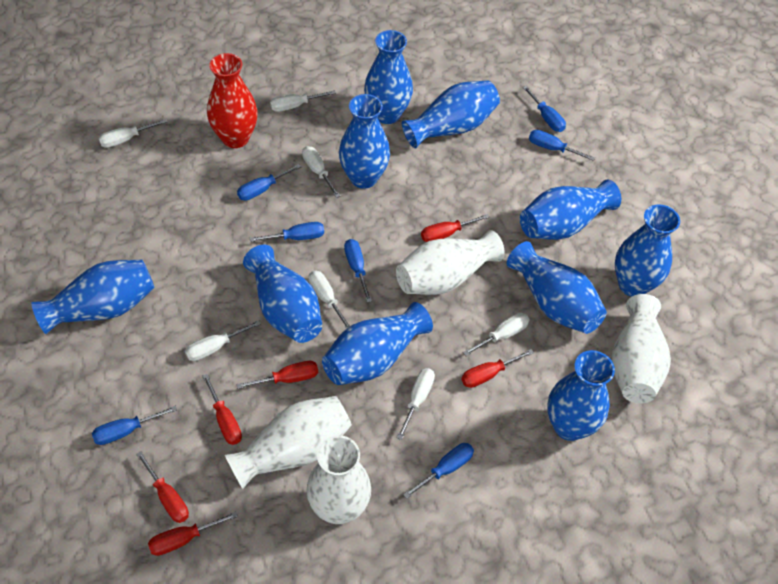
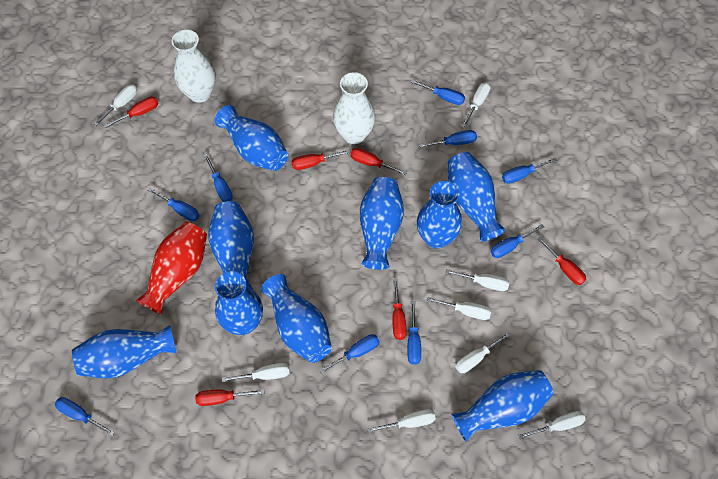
blue screwdriver: 7 -> 9
blue vase: 10 -> 9
white screwdriver: 7 -> 8
white vase: 4 -> 2

